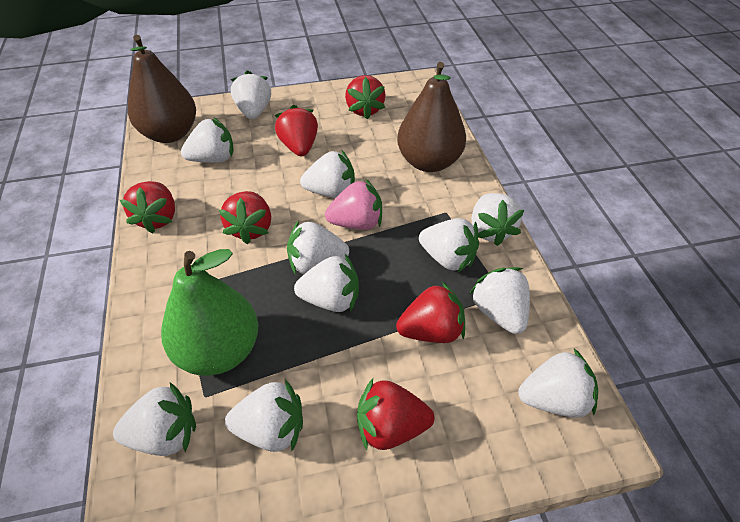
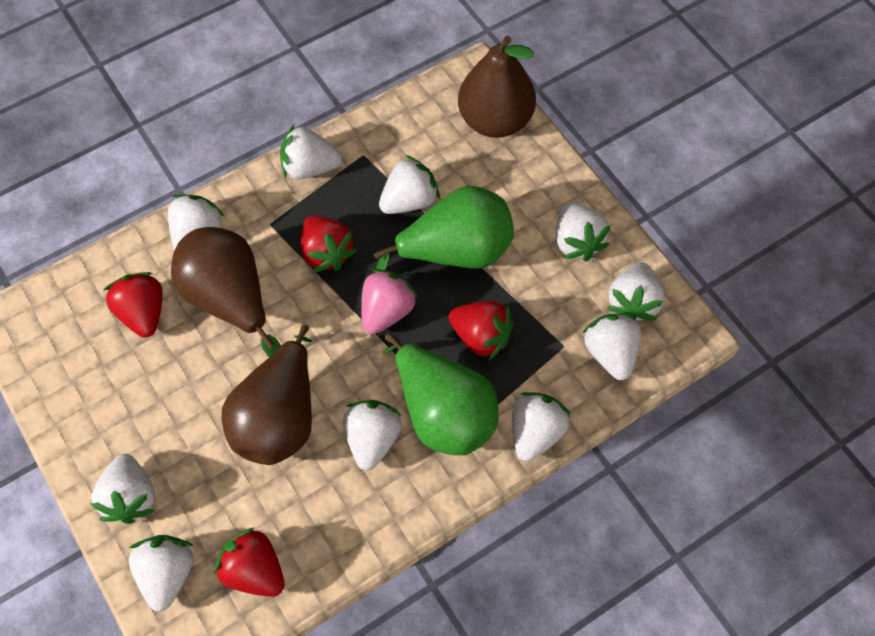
brown pear: 2 -> 3
green pear: 1 -> 2
red strawberry: 6 -> 4
white strawberry: 11 -> 10

